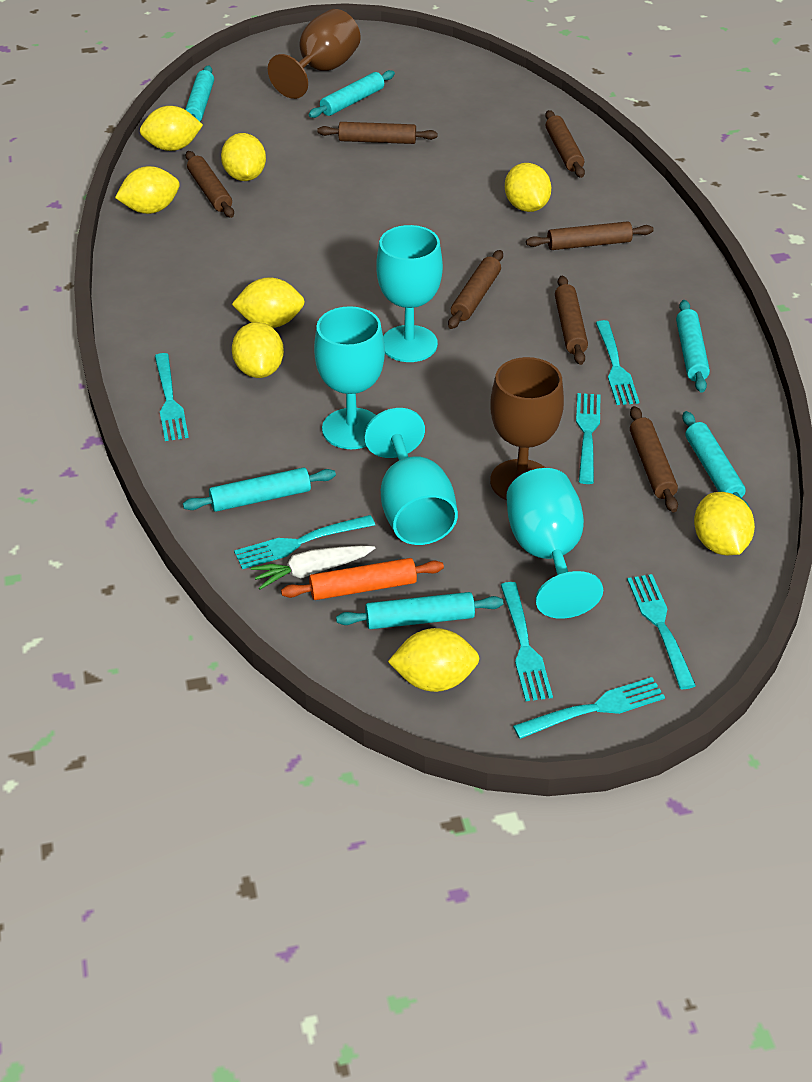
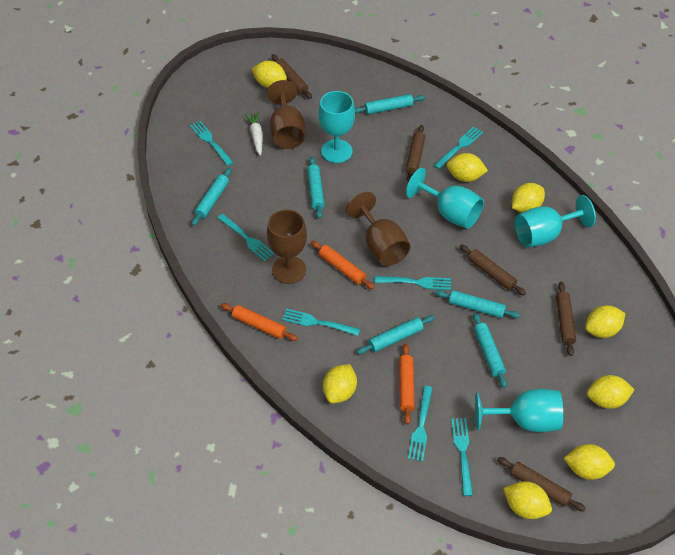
brown goblet: 2 -> 3
brown rolling pin: 7 -> 5
orange rolling pin: 1 -> 3

